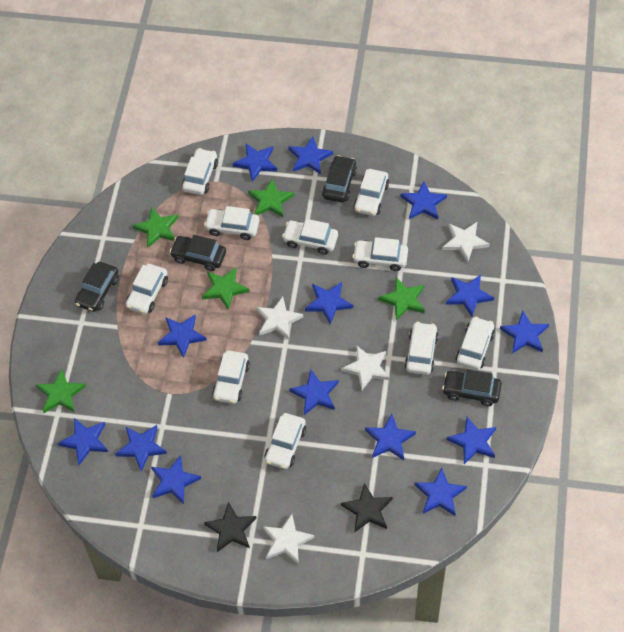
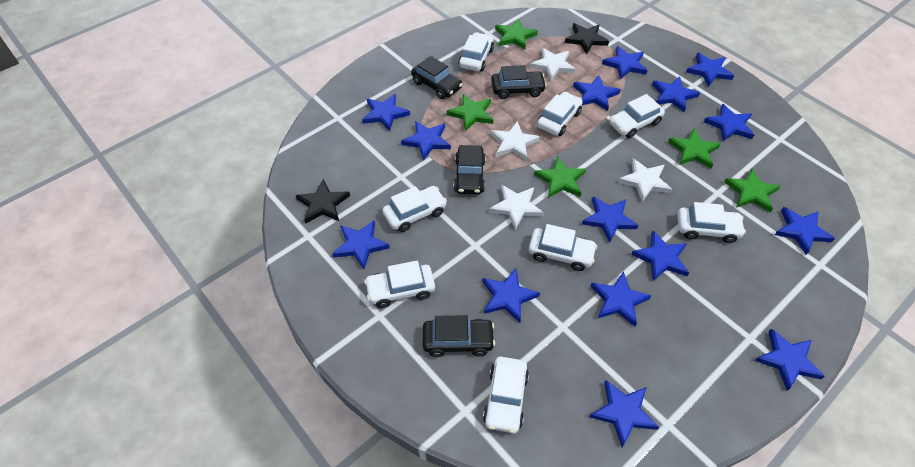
blue star: 14 -> 15
white car: 10 -> 8

